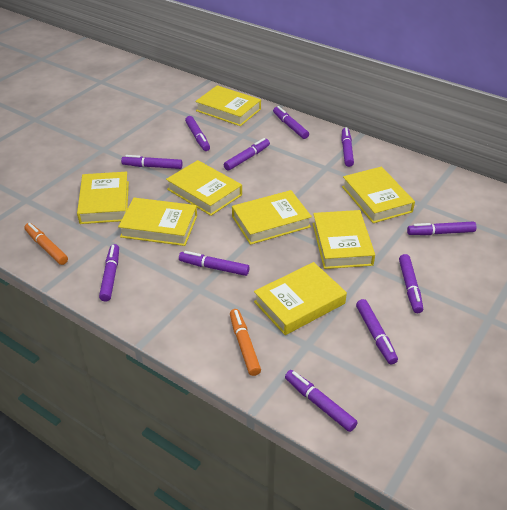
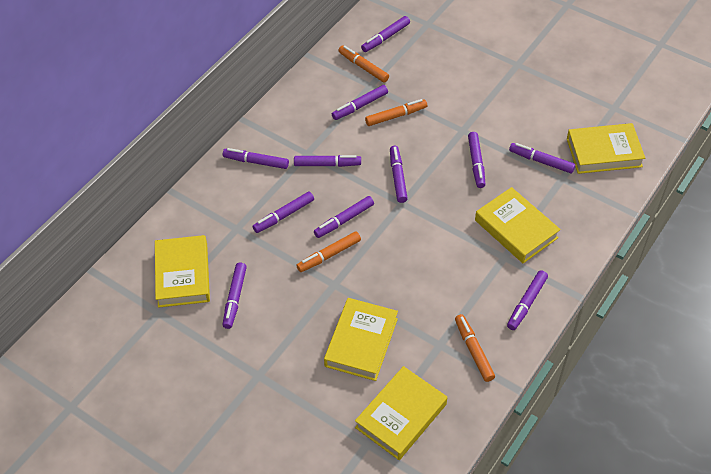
orange marker: 2 -> 4
yellow book: 8 -> 5

